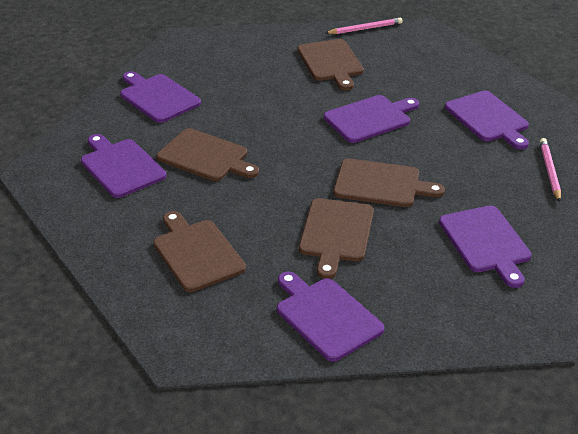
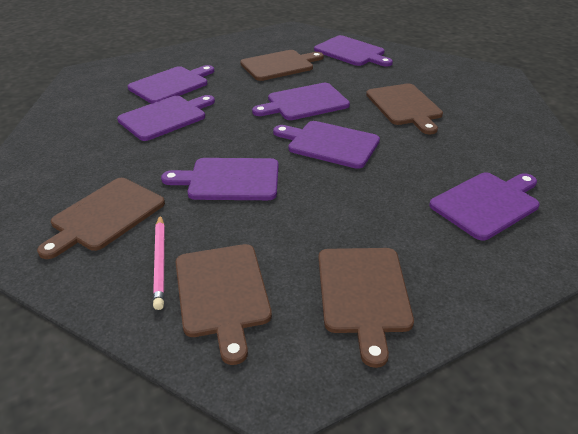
pink pencil: 2 -> 1
purple cutting board: 6 -> 7

